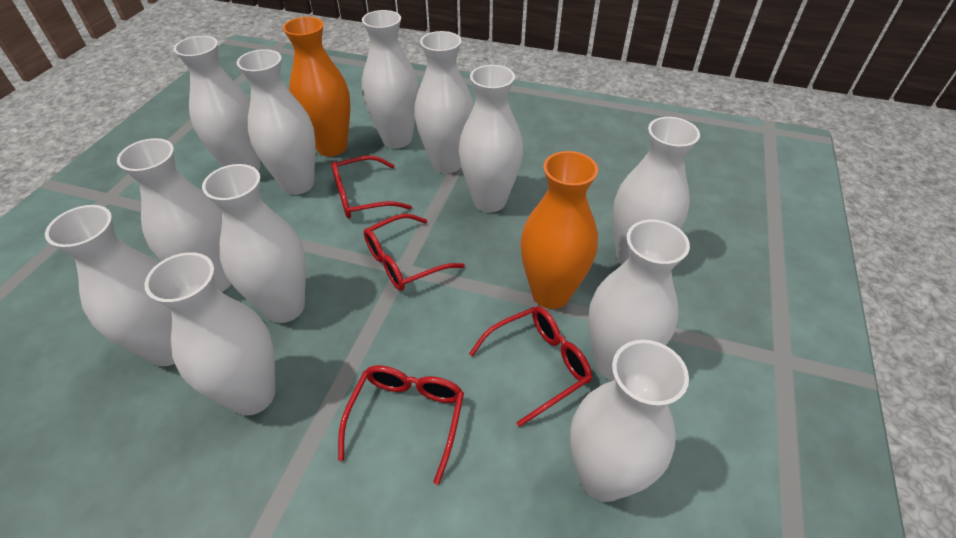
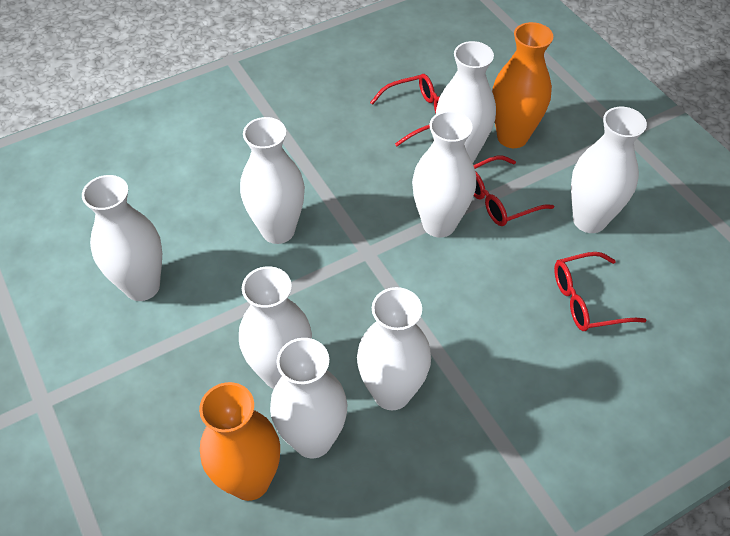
red glasses: 4 -> 3
white vase: 12 -> 8

